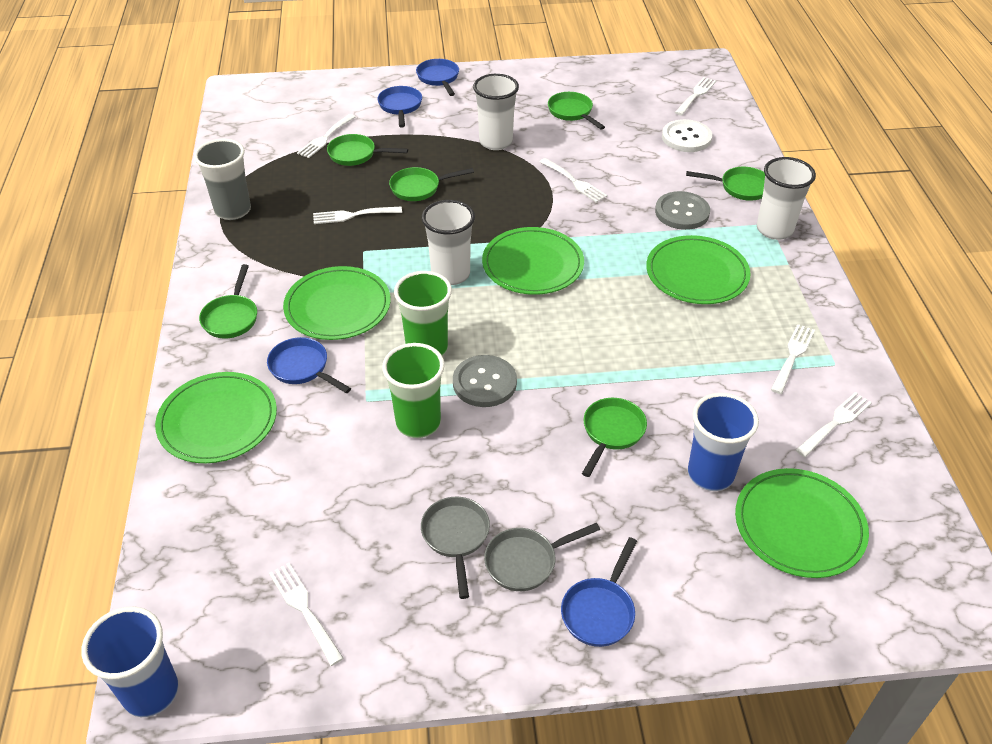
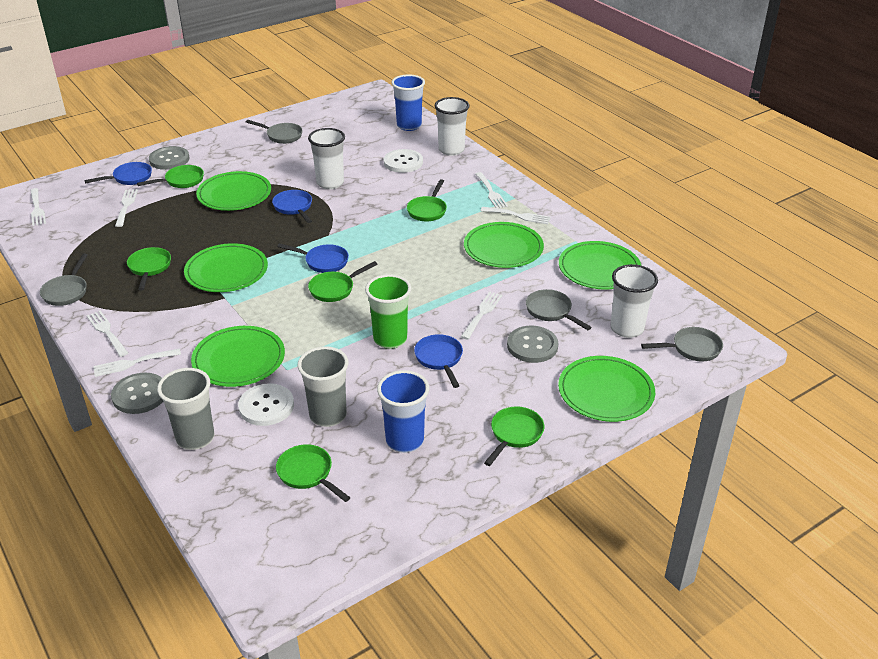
green cup: 2 -> 1
green plate: 5 -> 6
grey button: 2 -> 3
grey cup: 1 -> 2
grey pan: 2 -> 4
white button: 1 -> 2

